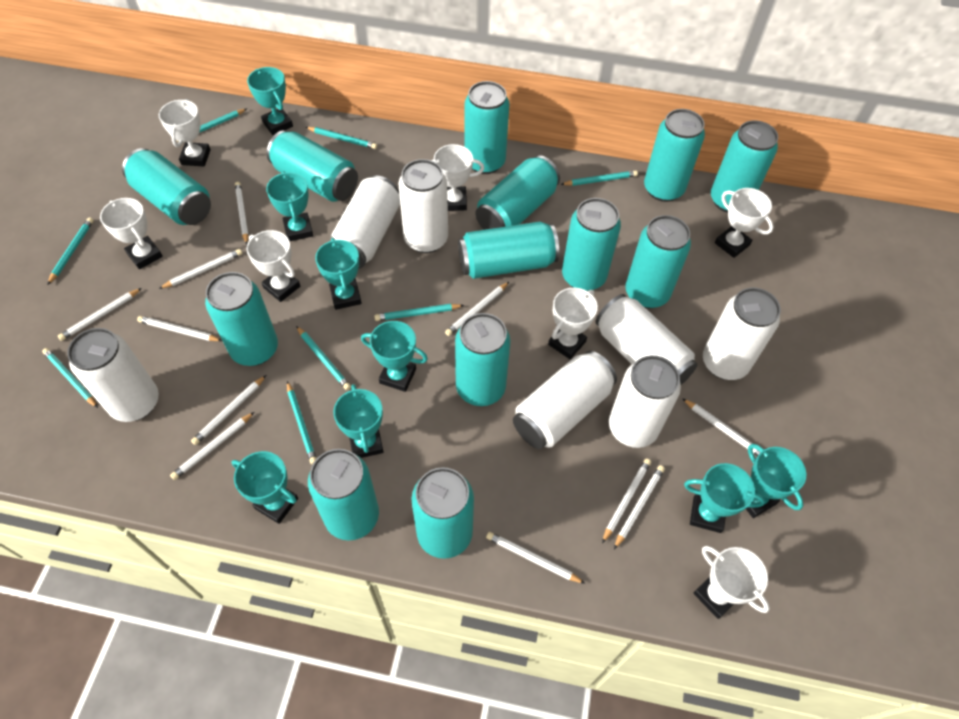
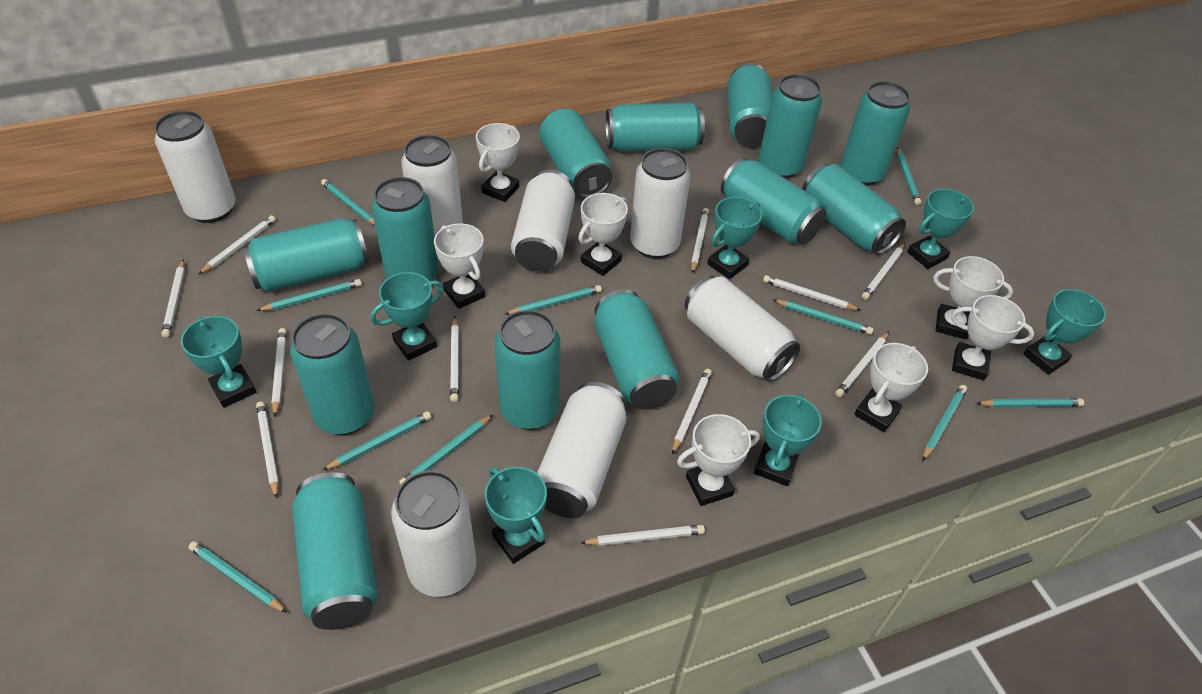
turquoise pencil: 8 -> 10
turquoise trophy: 8 -> 7

